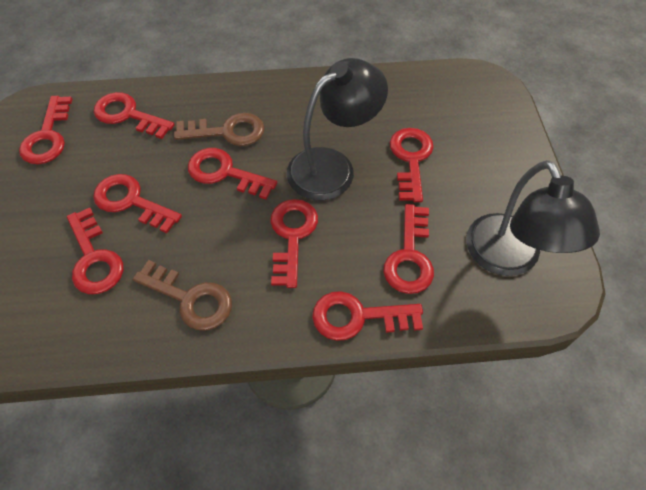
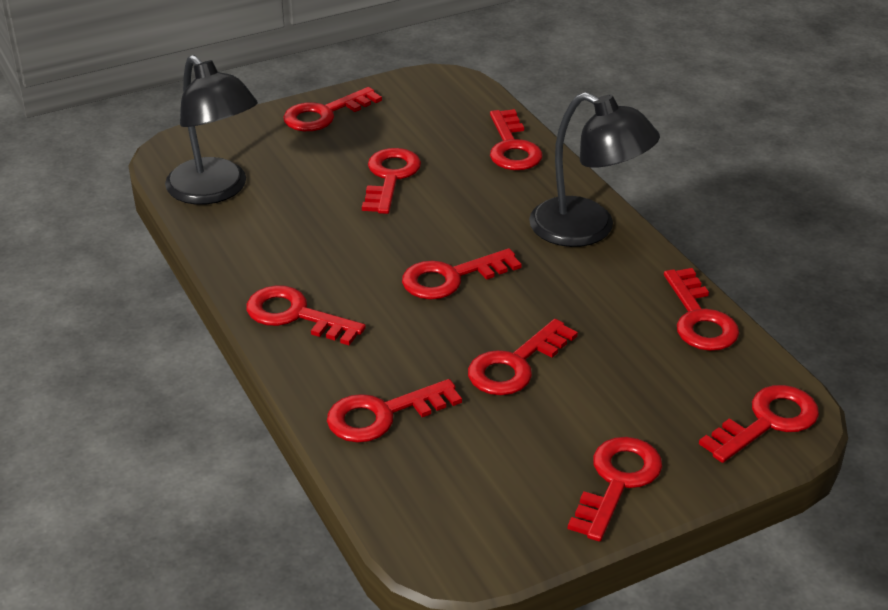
brown key: 2 -> 0
red key: 9 -> 10

